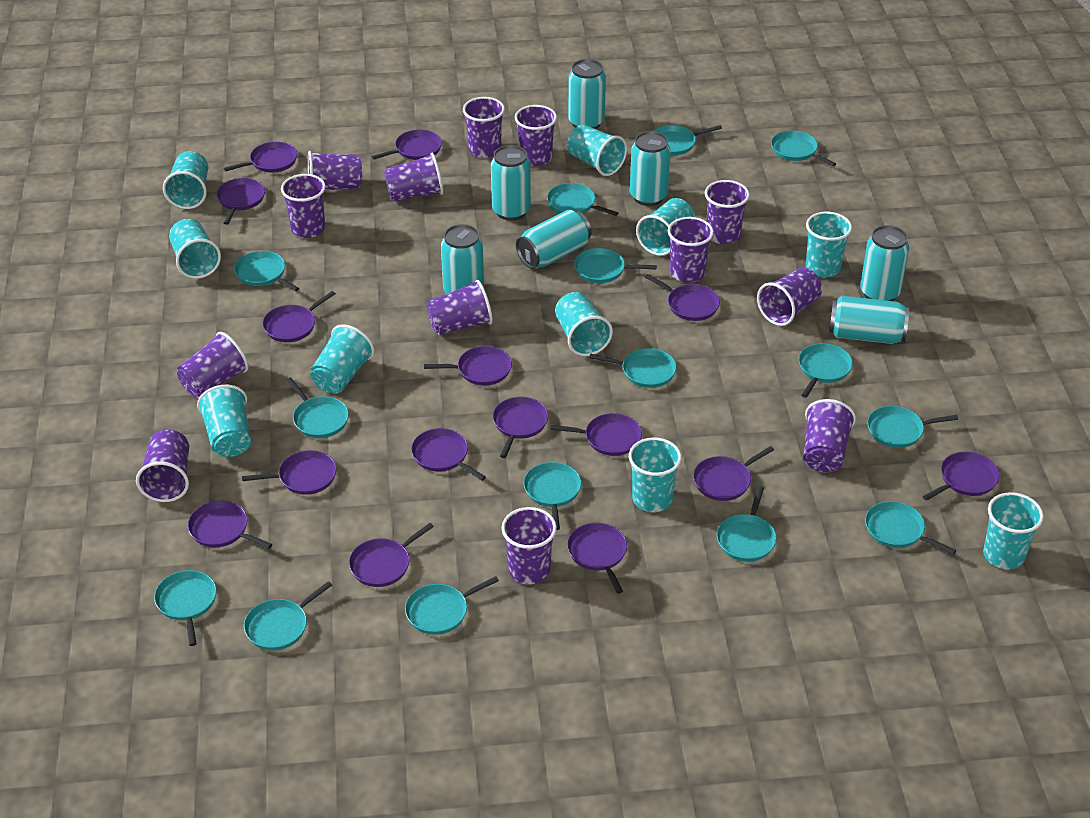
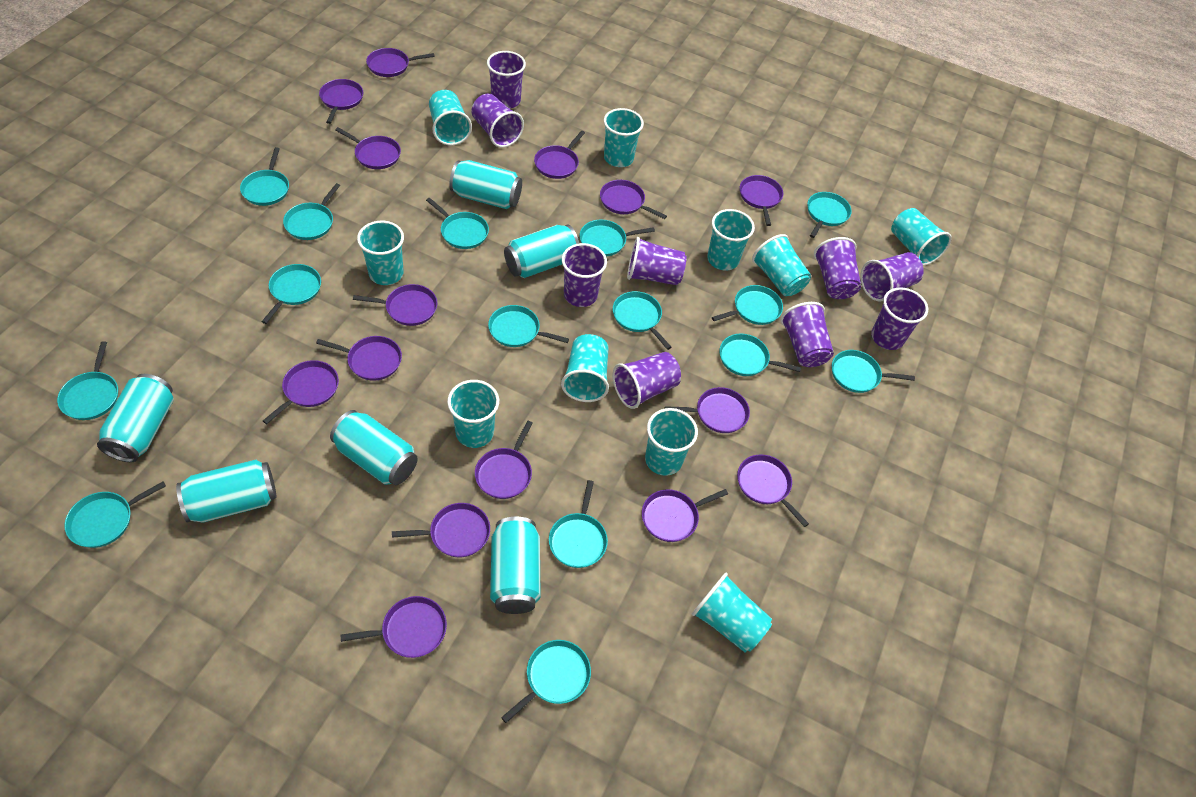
purple cup: 13 -> 9
turquoise can: 7 -> 6

